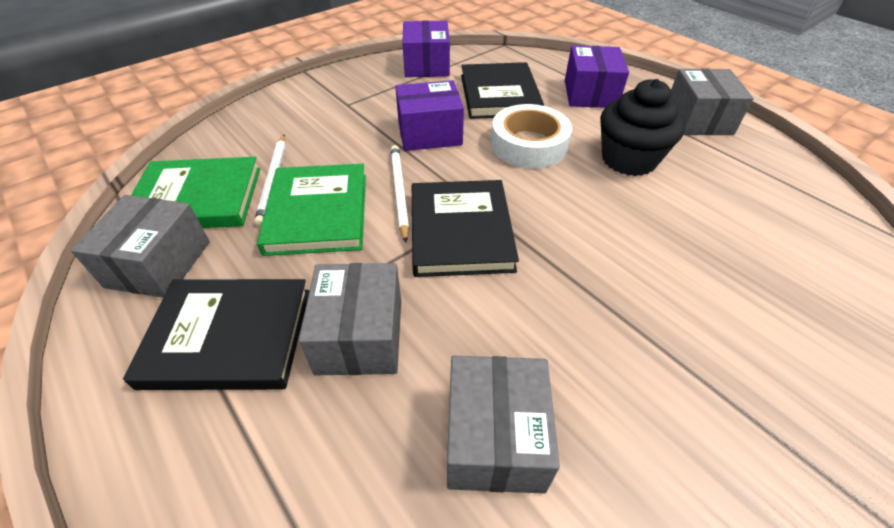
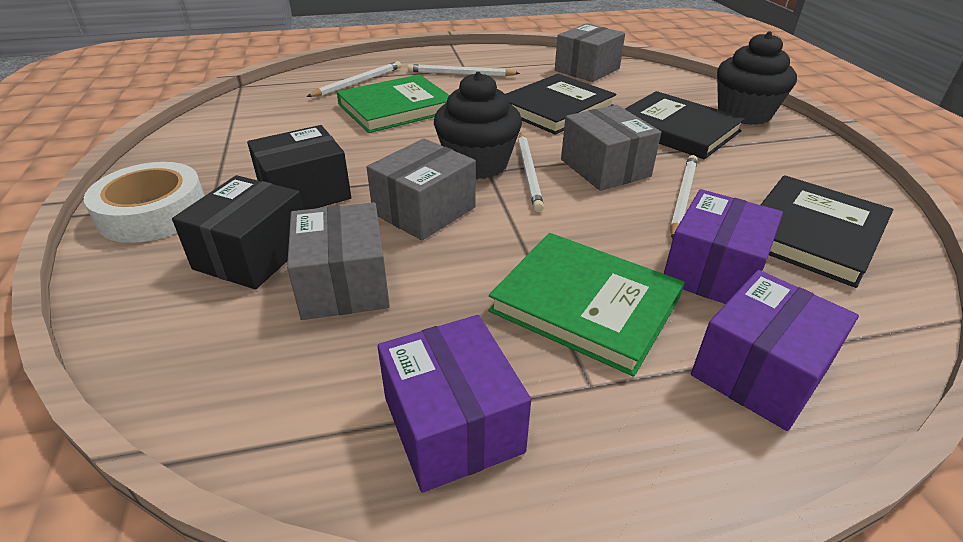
black box: 0 -> 2
black cupcake: 1 -> 2
white pencil: 2 -> 4

